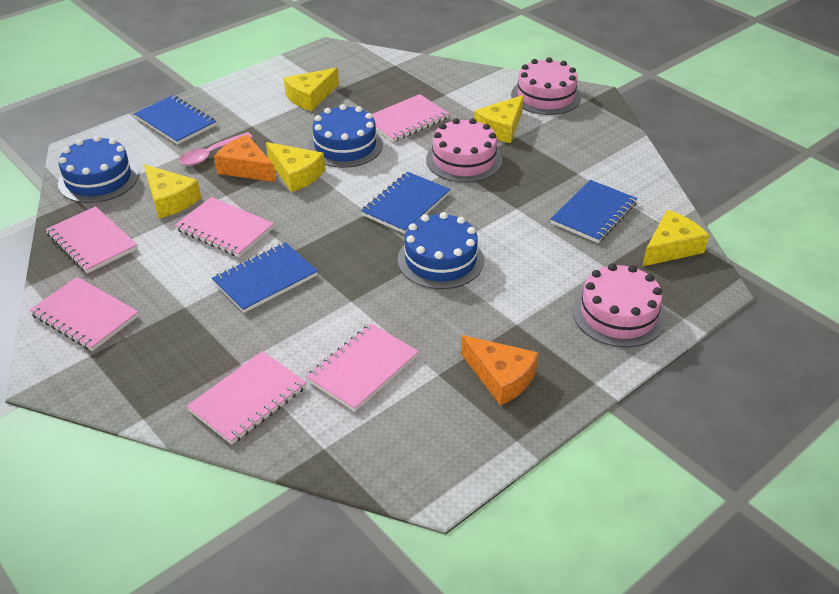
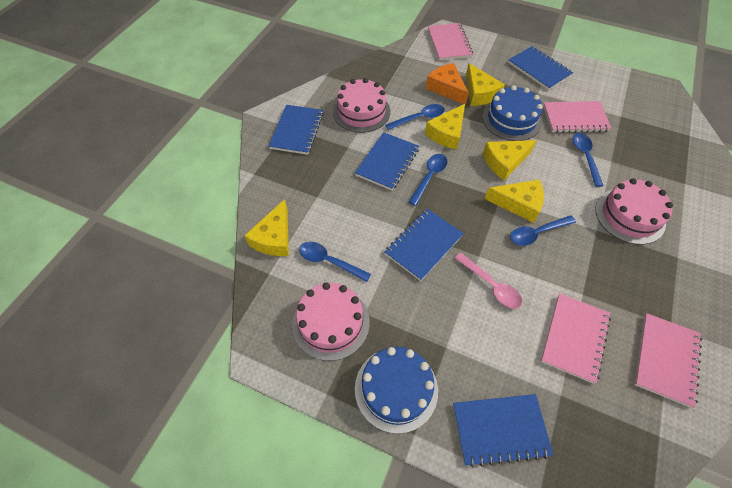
blue cake: 3 -> 2
blue notebook: 4 -> 5
blue spoon: 0 -> 5
orange cheese: 2 -> 1
pink notebook: 6 -> 4

